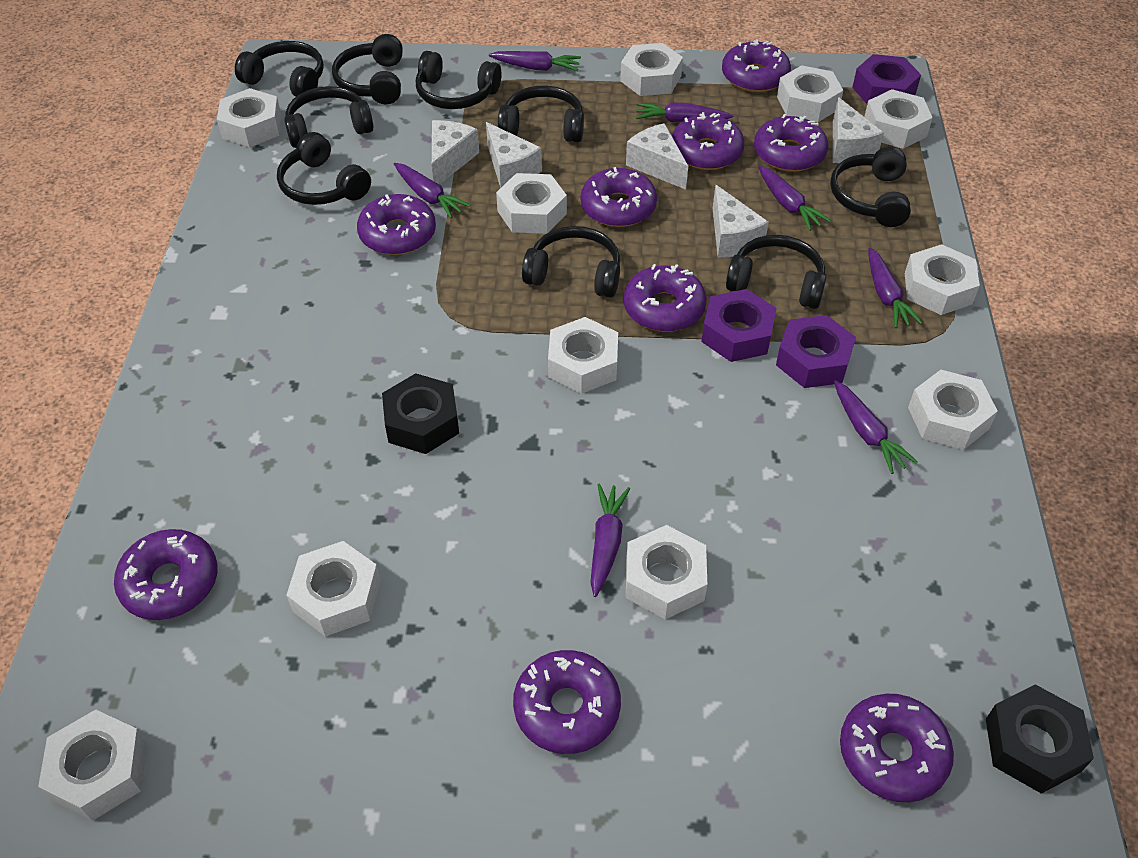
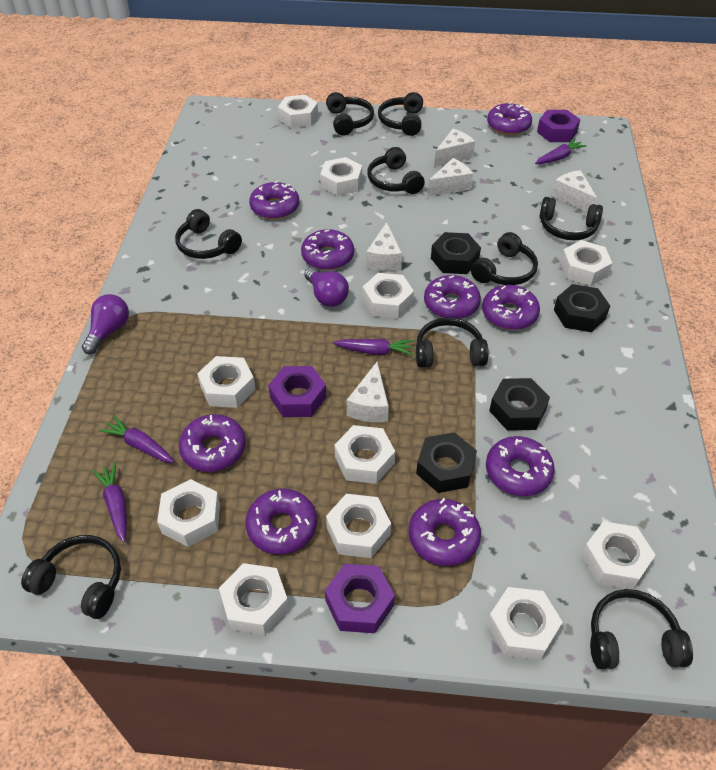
black nut: 2 -> 4
purple carrot: 7 -> 4
purple light bulb: 0 -> 2

